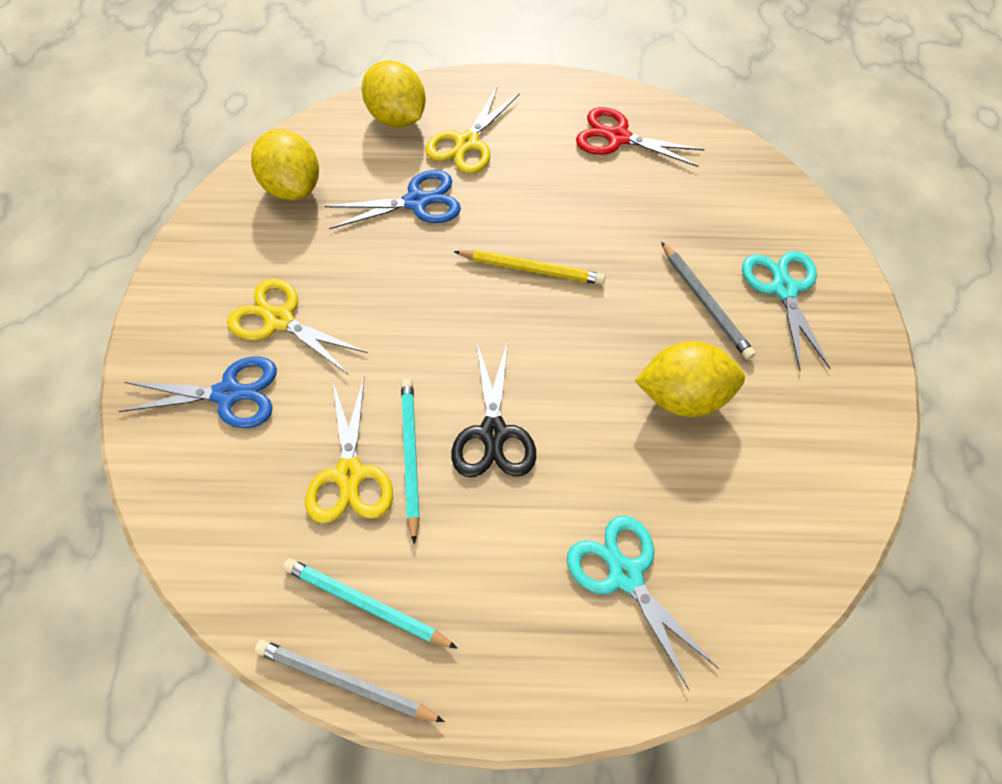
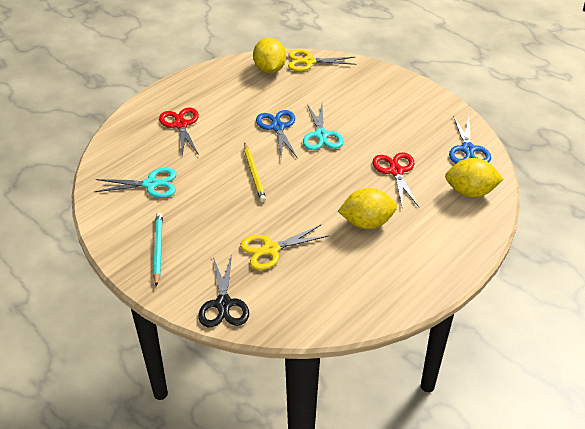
grey pencil: 2 -> 0
red scissors: 1 -> 2
turquoise pencil: 2 -> 1
yellow scissors: 3 -> 2

